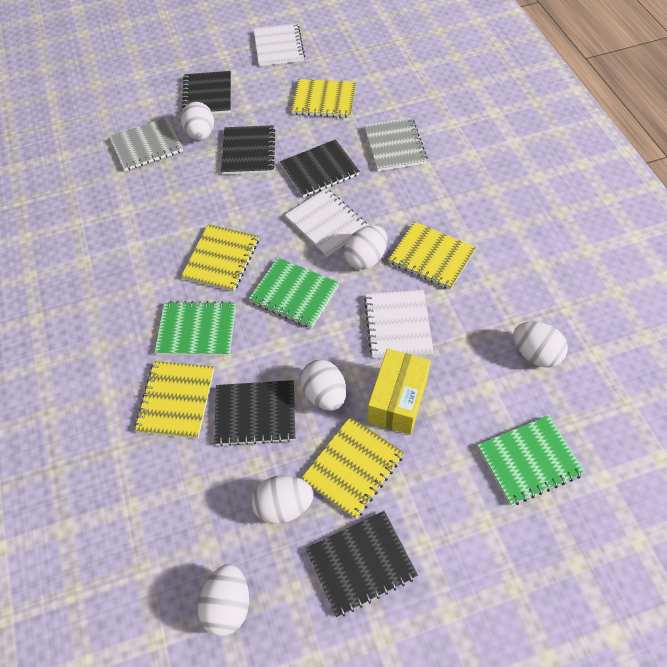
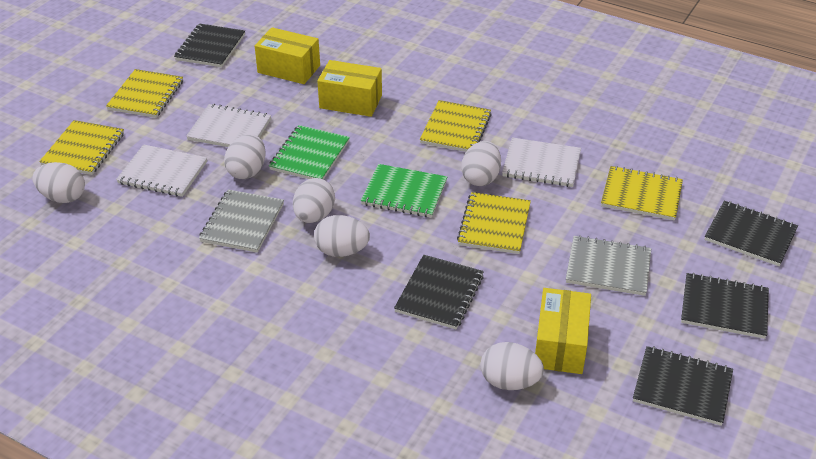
green notebook: 3 -> 2
yellow box: 1 -> 3

